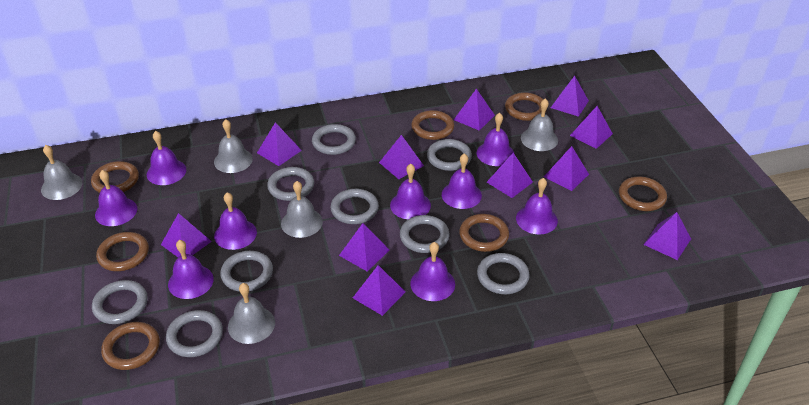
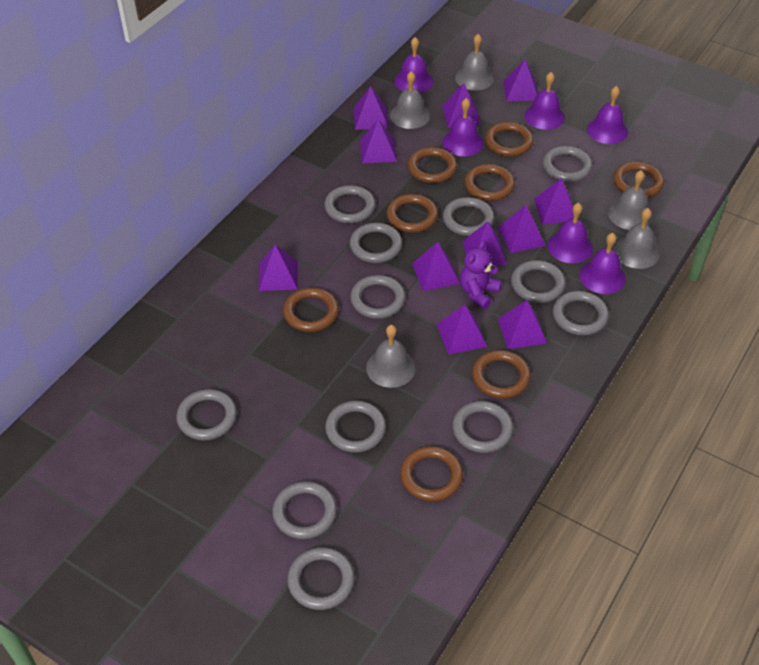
brown ring: 7 -> 8
grey ring: 9 -> 12
purple bell: 9 -> 6
purple teddy bear: 0 -> 1

